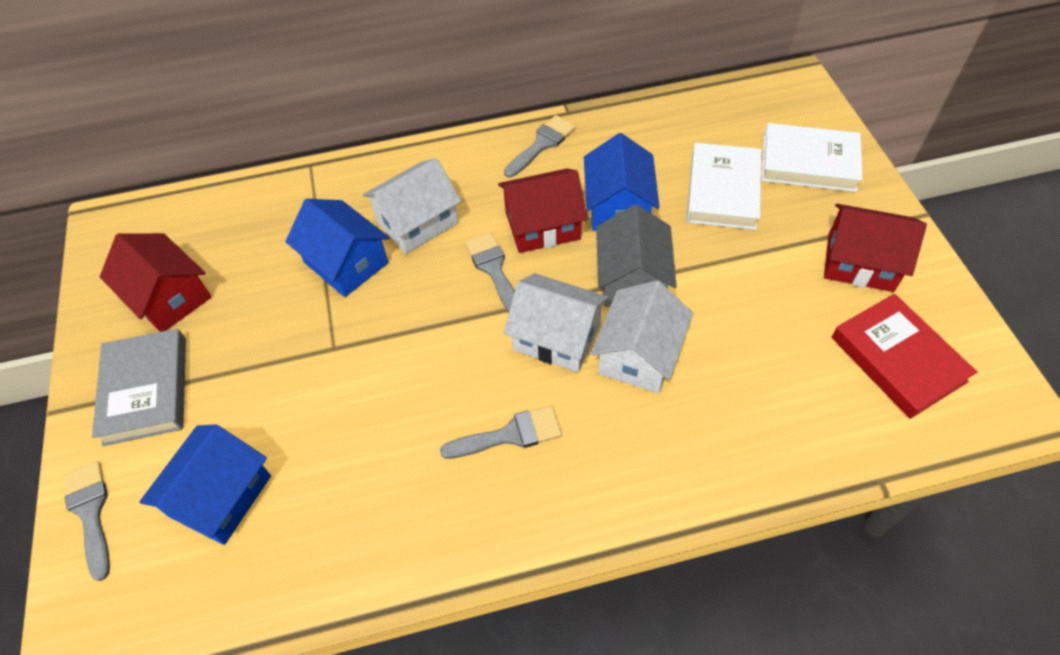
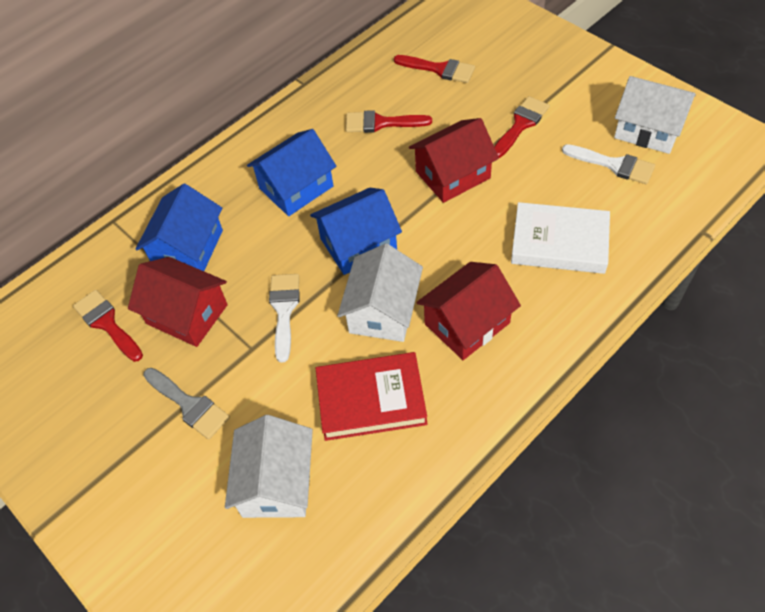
grey book: 1 -> 0
grey brush: 4 -> 1
grey house: 1 -> 0
red brush: 0 -> 4
white book: 2 -> 1
white brush: 0 -> 2

